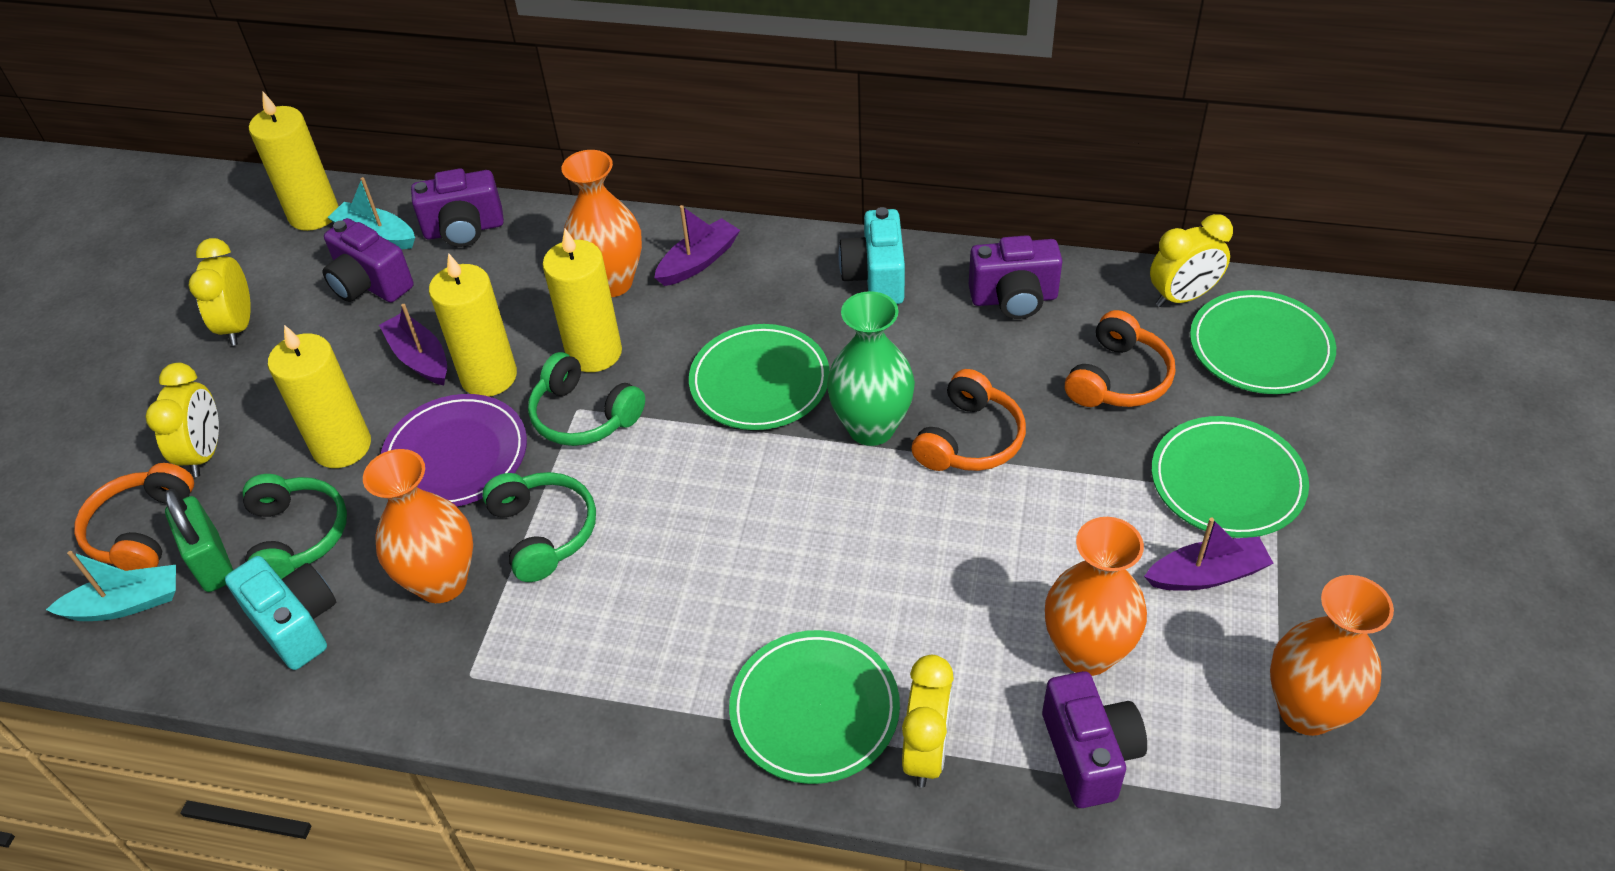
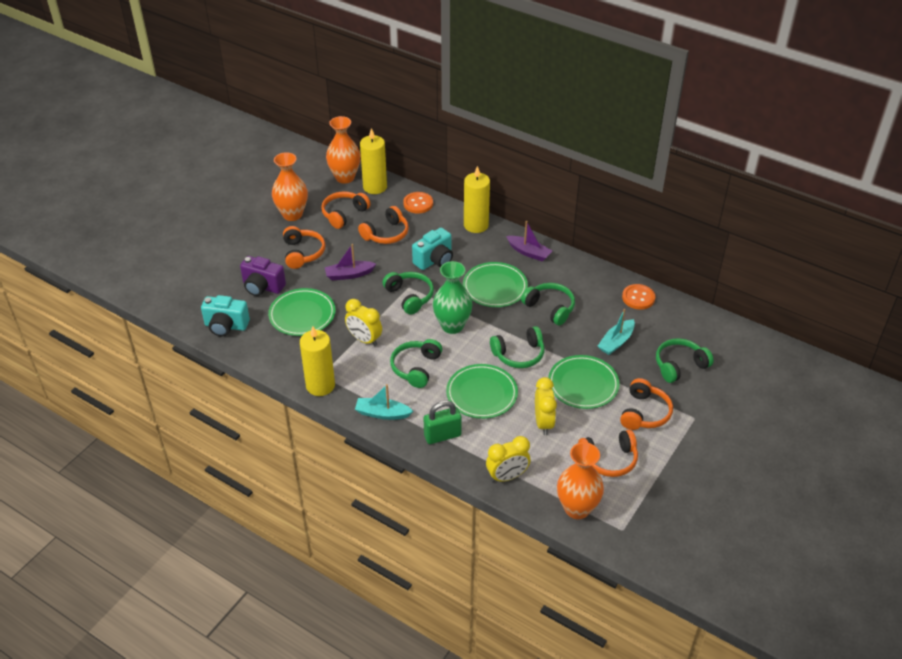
green headphones: 3 -> 5
orange button: 0 -> 2
orange headphones: 3 -> 5
orange vase: 4 -> 3
purple boat: 3 -> 2
purple camera: 4 -> 1
purple plate: 1 -> 0
yellow candle: 4 -> 3
yellow clock: 4 -> 3

